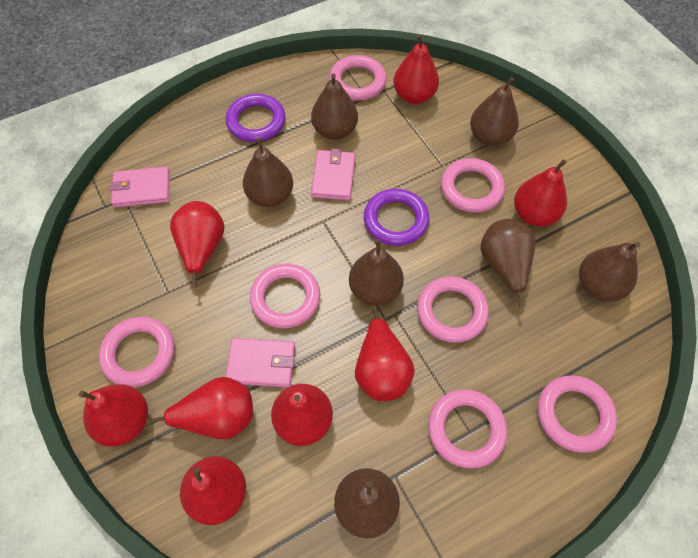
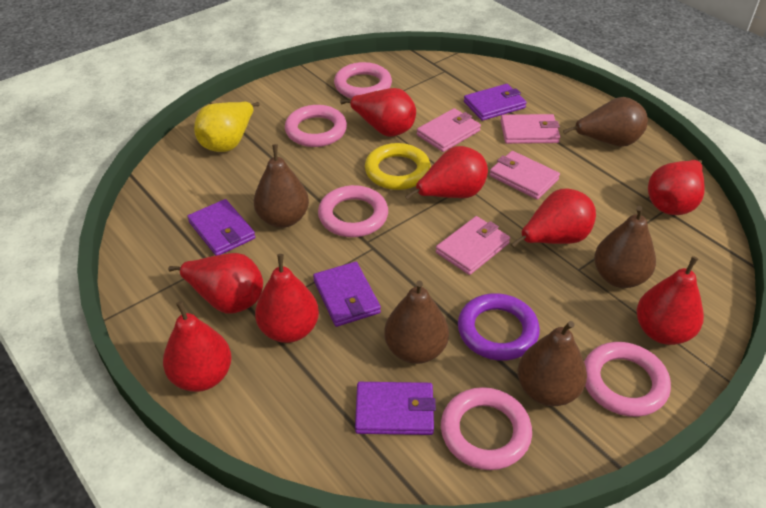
brown pear: 7 -> 5
pink ring: 7 -> 5
pink wallet: 3 -> 4
purple ring: 2 -> 1
purple wallet: 0 -> 4
yellow pear: 0 -> 1
yellow ring: 0 -> 1

